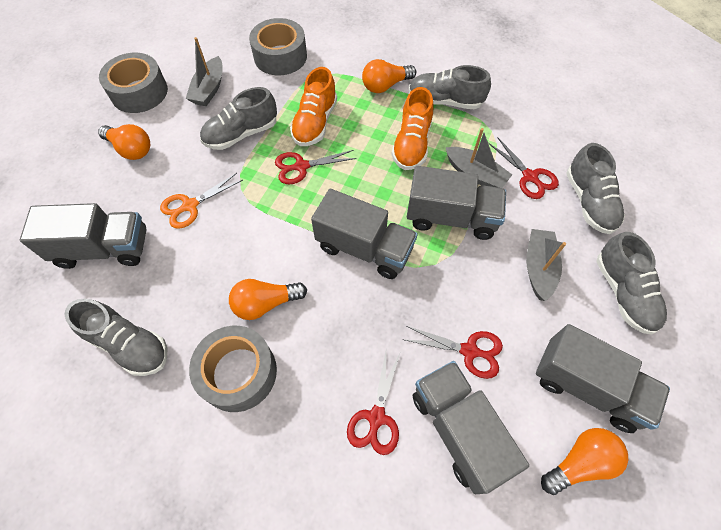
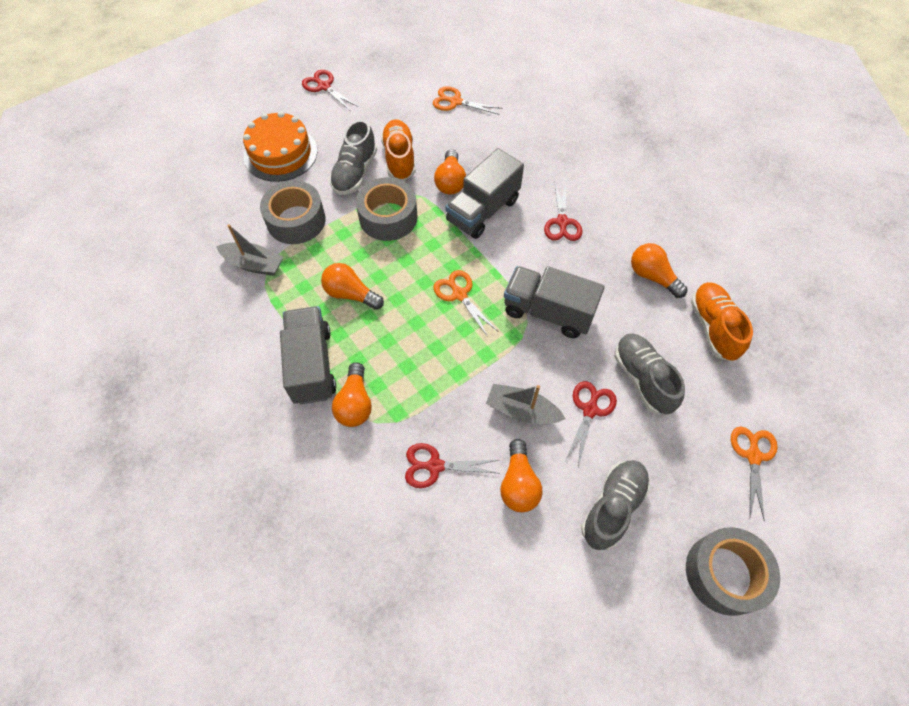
grey boat: 3 -> 2
grey shoe: 5 -> 3
grey truck: 5 -> 3
orange cake: 0 -> 1
orange light bulb: 4 -> 5
orange scissors: 1 -> 3

